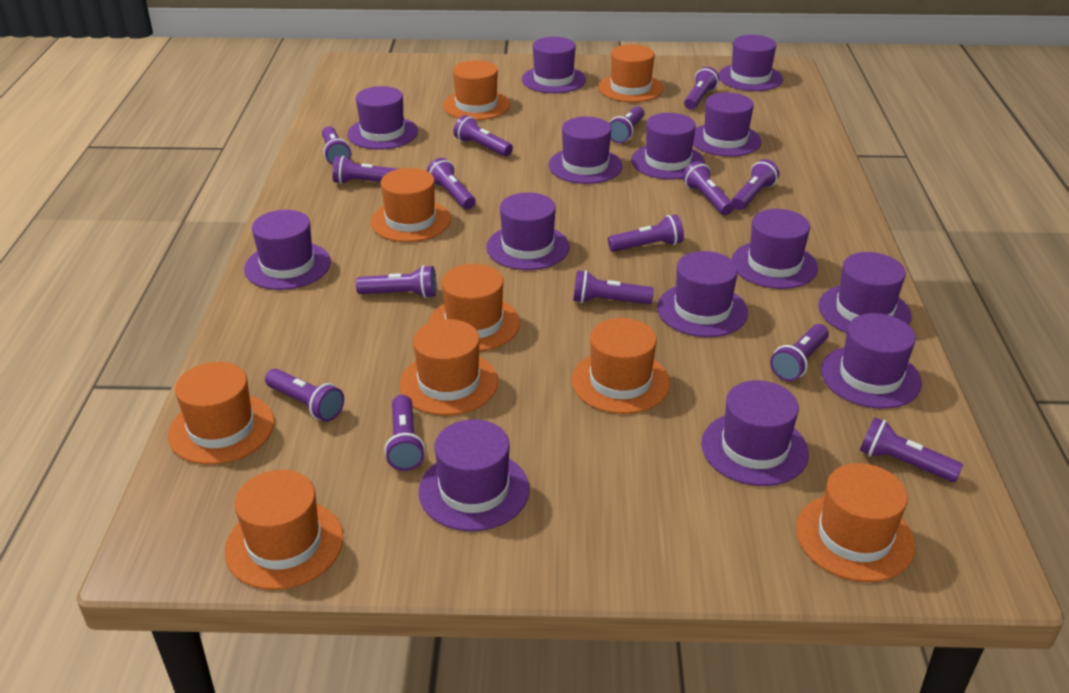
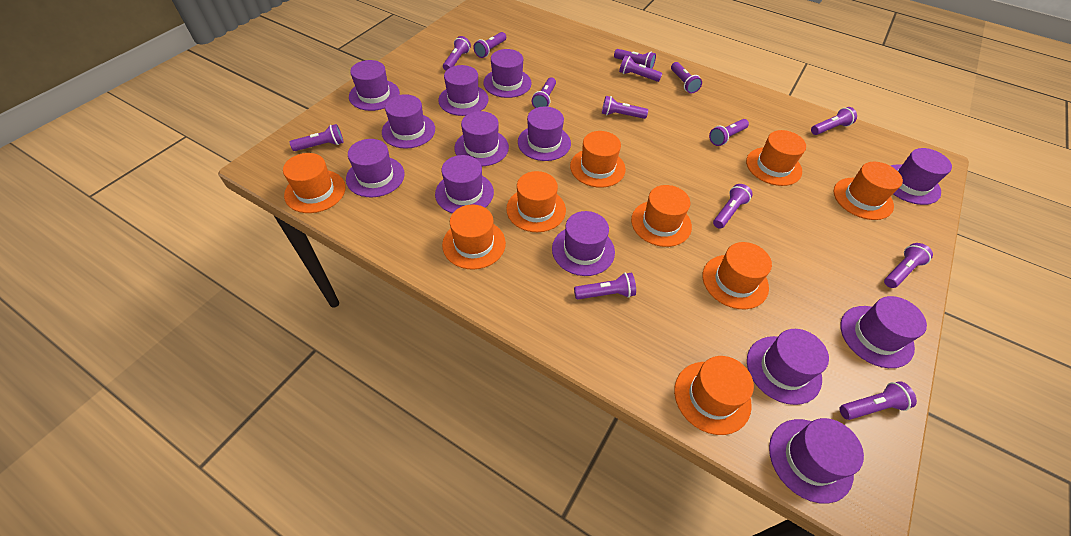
purple flashlight: 15 -> 14
purple hat: 14 -> 13

